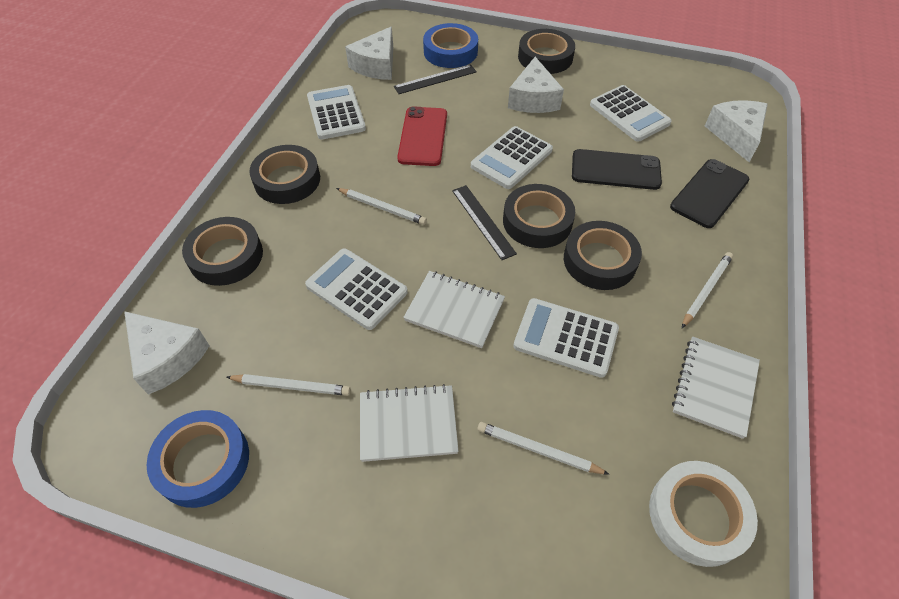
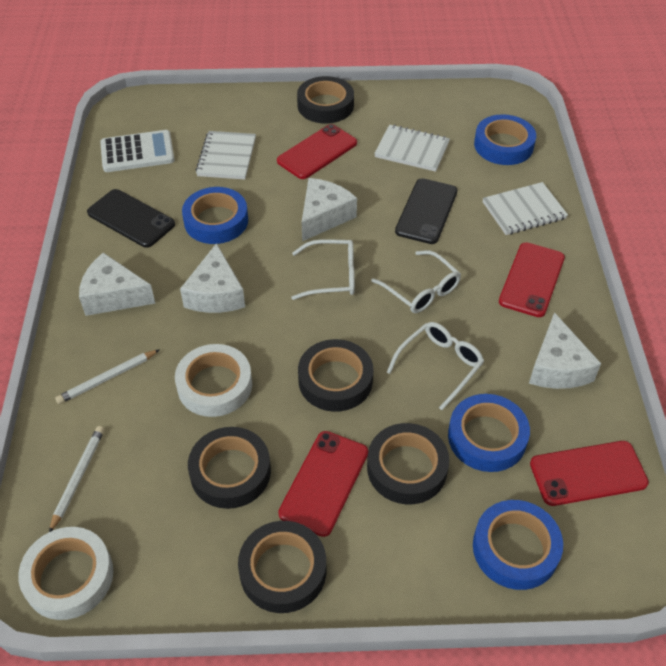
black ruler: 2 -> 0
blue tape: 2 -> 4
red phone: 1 -> 4
white calculator: 5 -> 1
white glasses: 0 -> 3
white pencil: 4 -> 2
white tape: 1 -> 2

